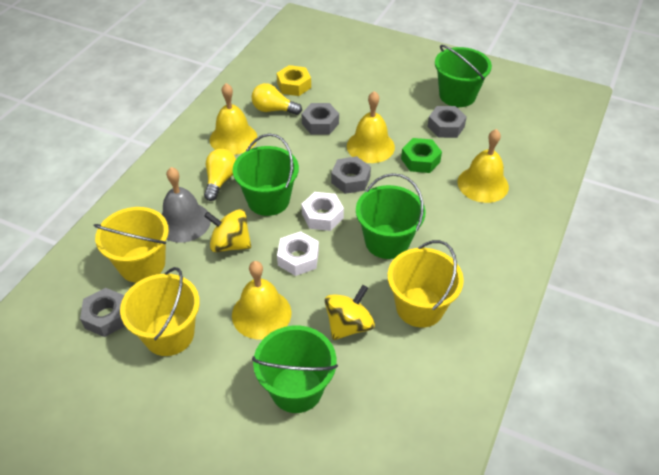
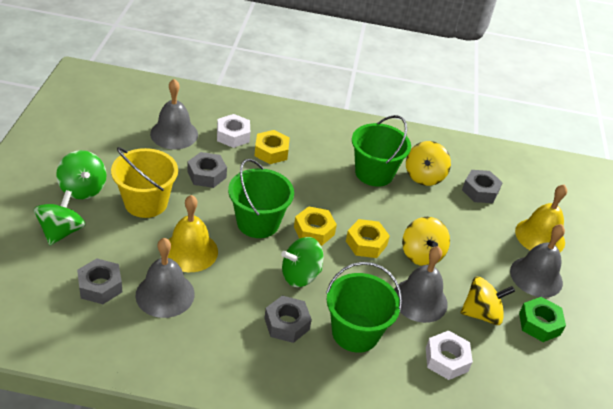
green bucket: 4 -> 3
green spinning top: 0 -> 3
grey bell: 1 -> 4
yellow bell: 4 -> 2
yellow bucket: 3 -> 1
yellow light bulb: 2 -> 0
yellow nut: 1 -> 3
yellow spinning top: 2 -> 3

